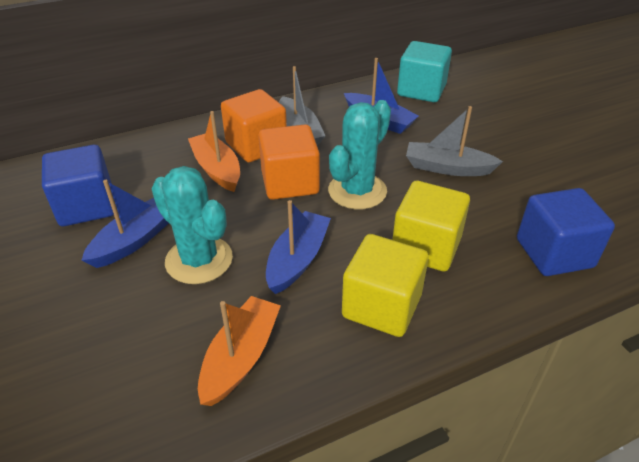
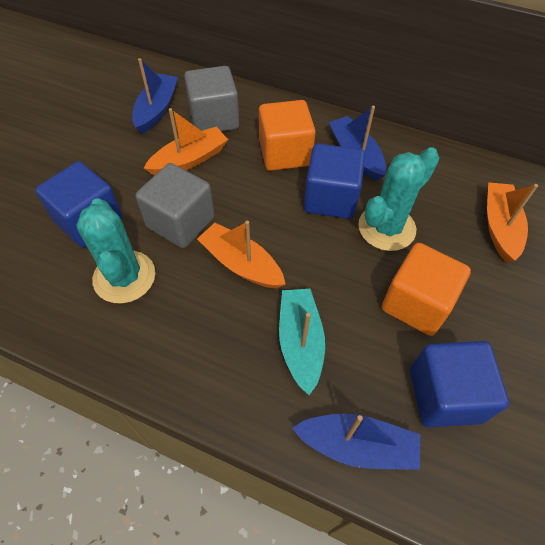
blue cube: 2 -> 3
grey boat: 2 -> 0
grey cube: 0 -> 2
orange boat: 2 -> 3
turquoise boat: 0 -> 1
turquoise cube: 1 -> 0
yellow cube: 2 -> 0

